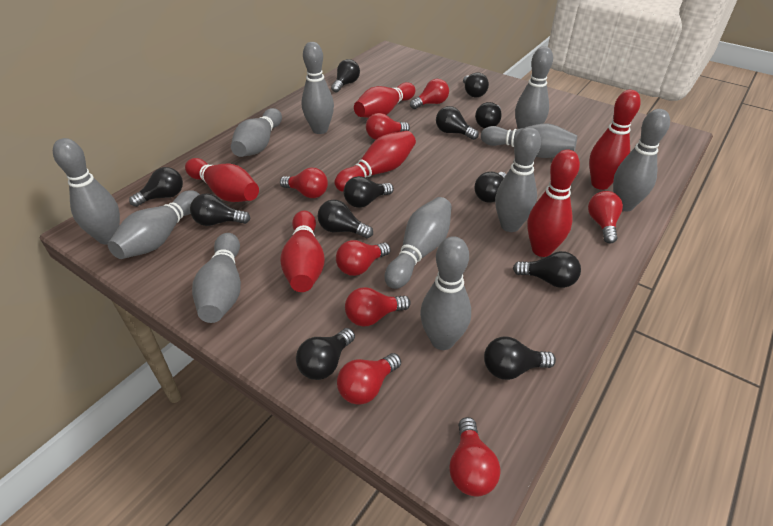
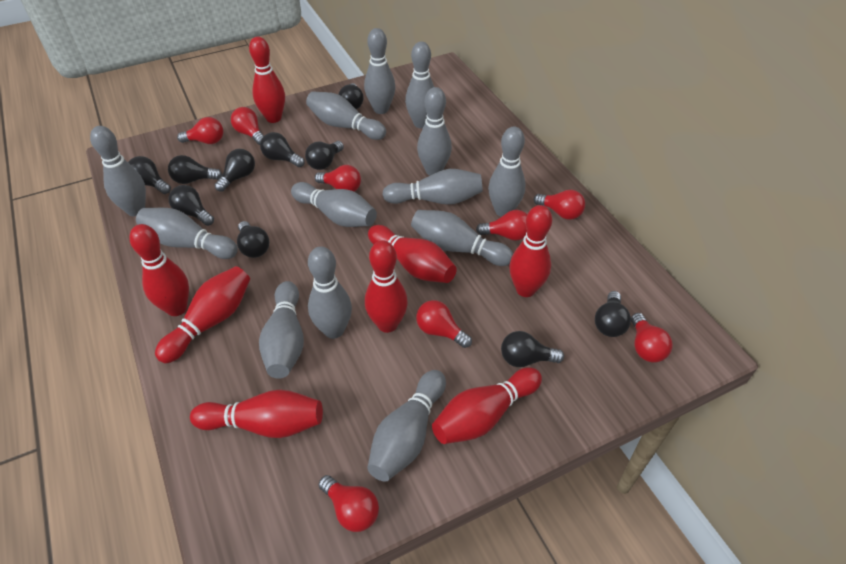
black light bulb: 12 -> 10
grey bowling pin: 11 -> 13
red bowling pin: 6 -> 8

